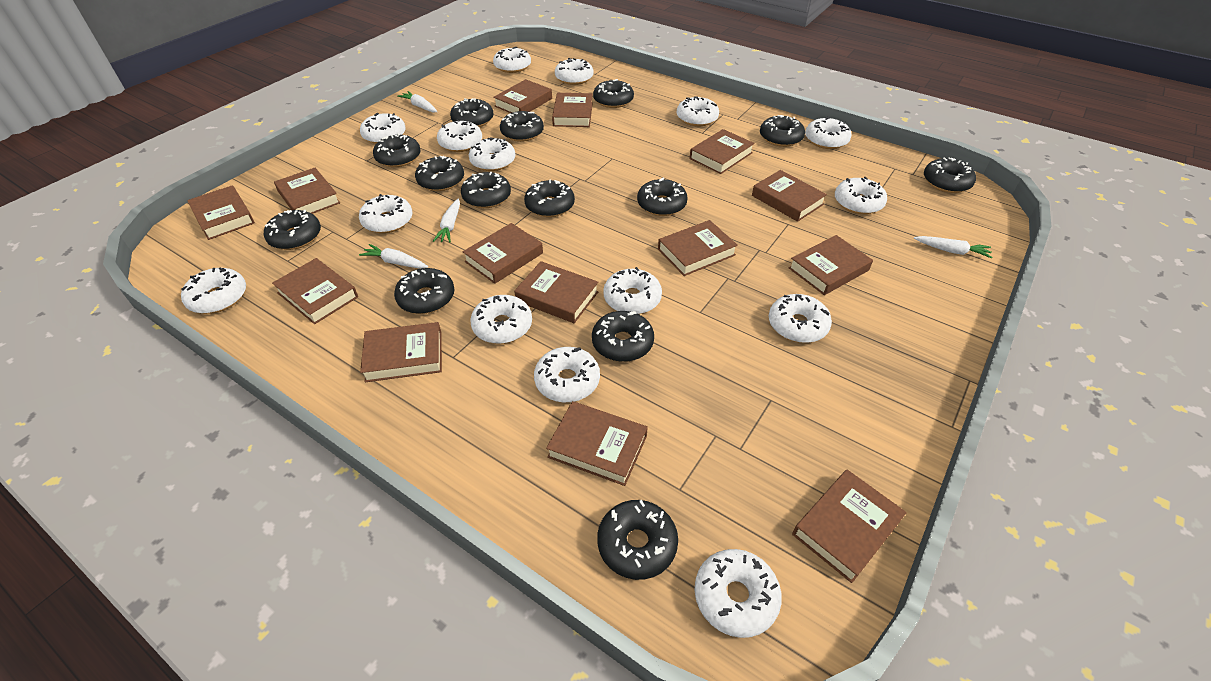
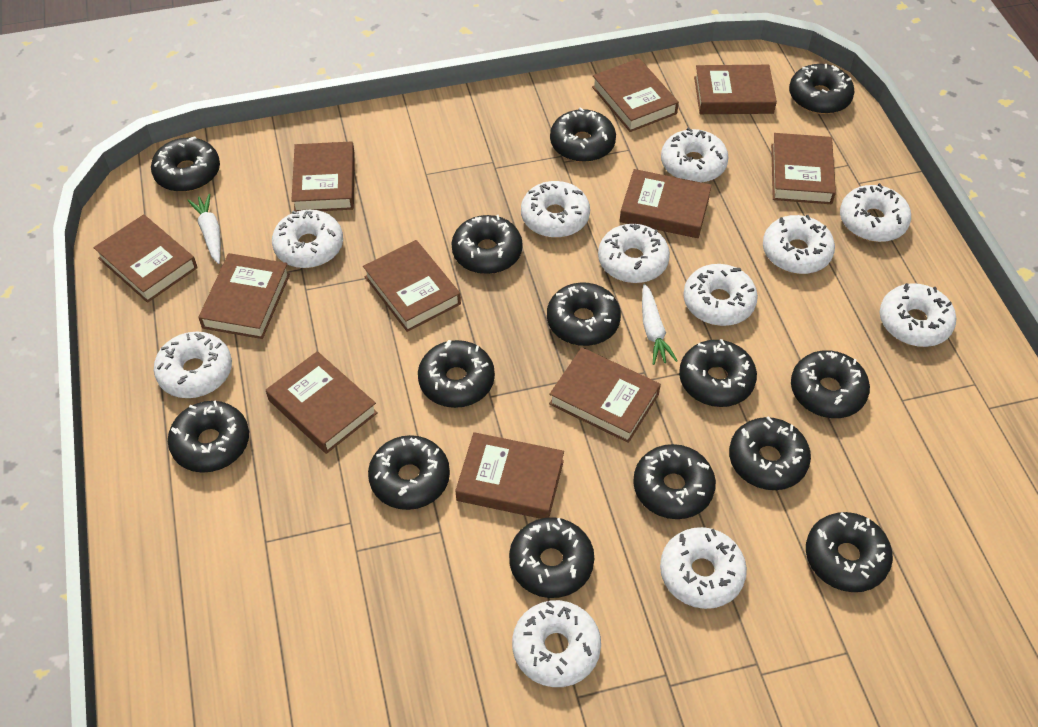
brown book: 14 -> 11
white carrot: 4 -> 2
white donut: 15 -> 11

